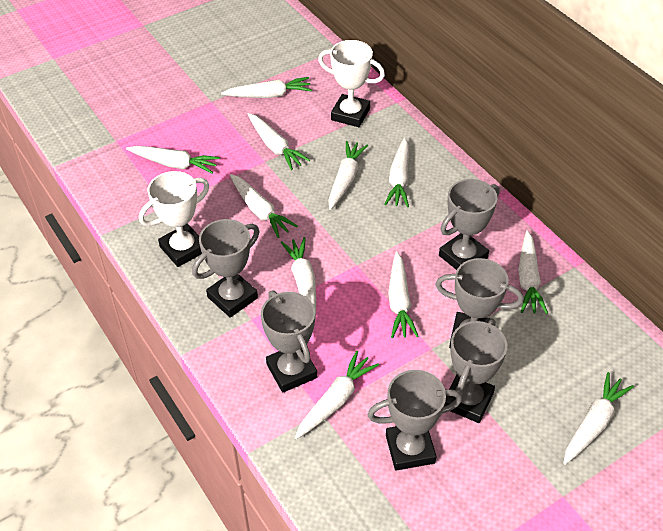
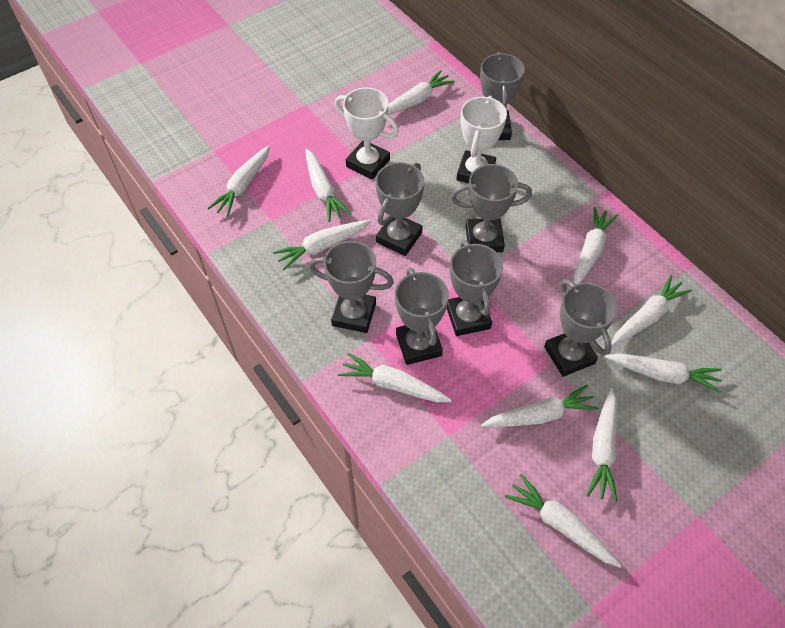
grey trophy: 6 -> 7

